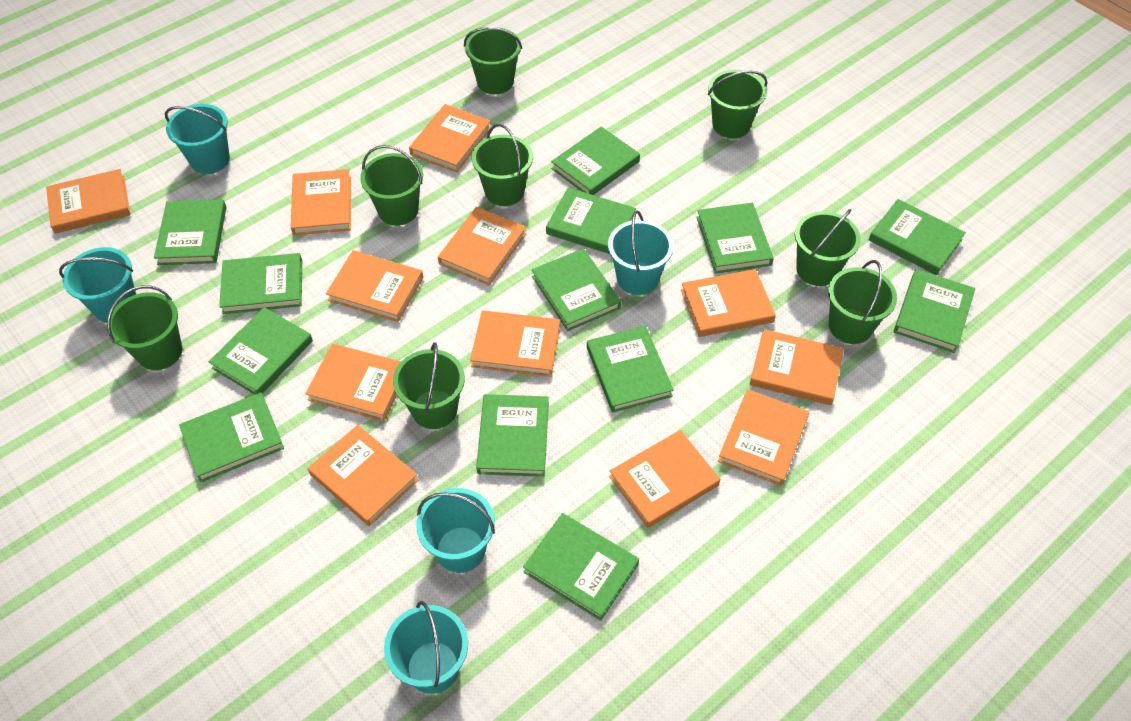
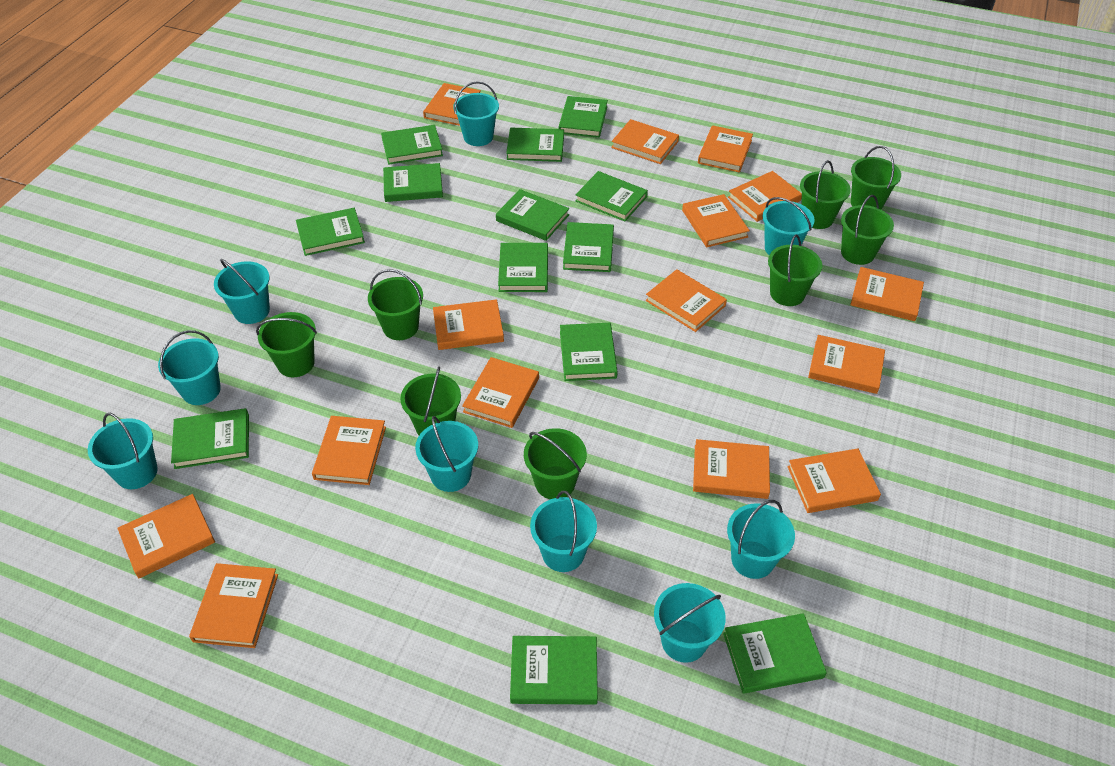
orange book: 12 -> 15
turquoise bucket: 5 -> 9

